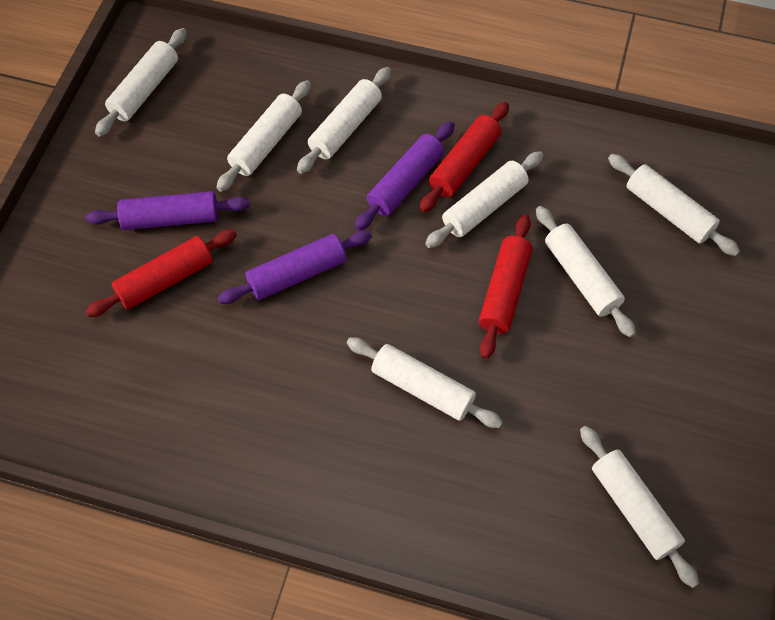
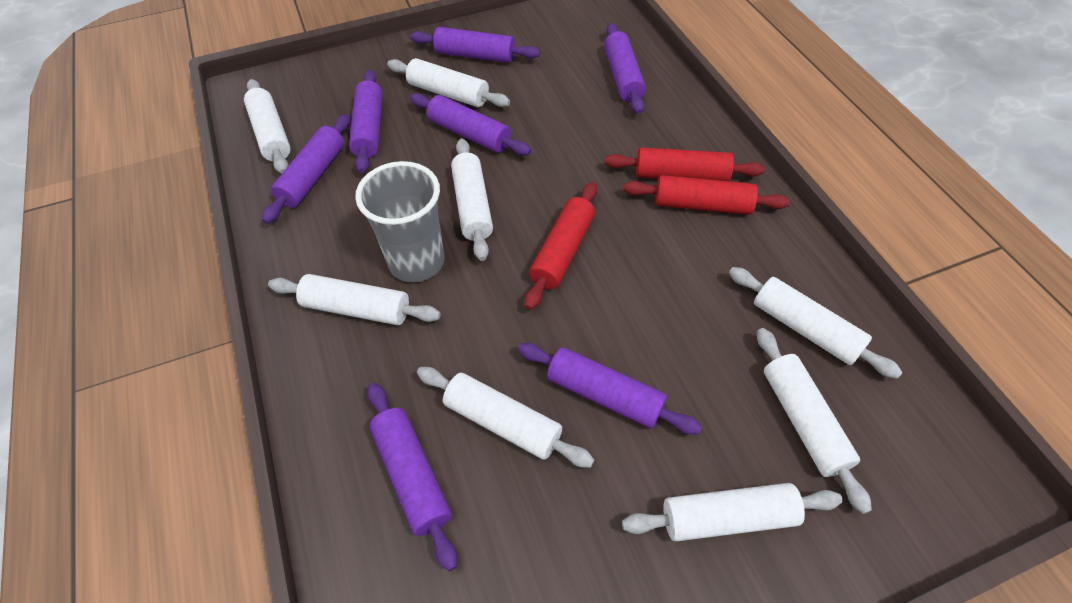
grey cup: 0 -> 1
purple rolling pin: 3 -> 7

